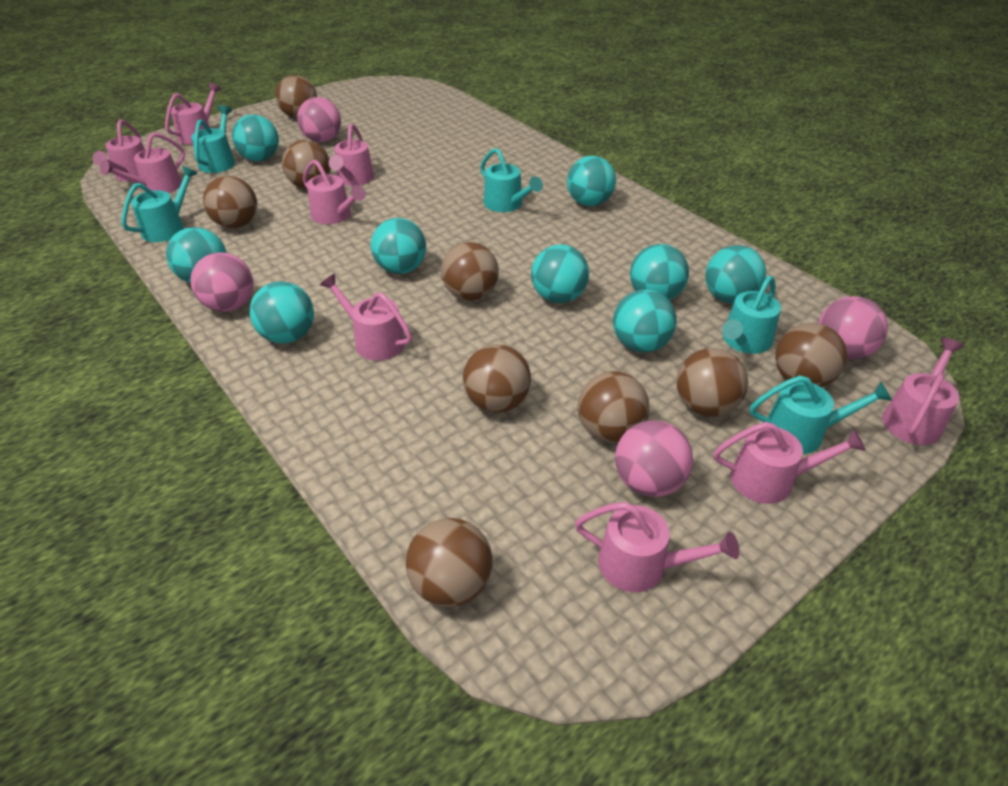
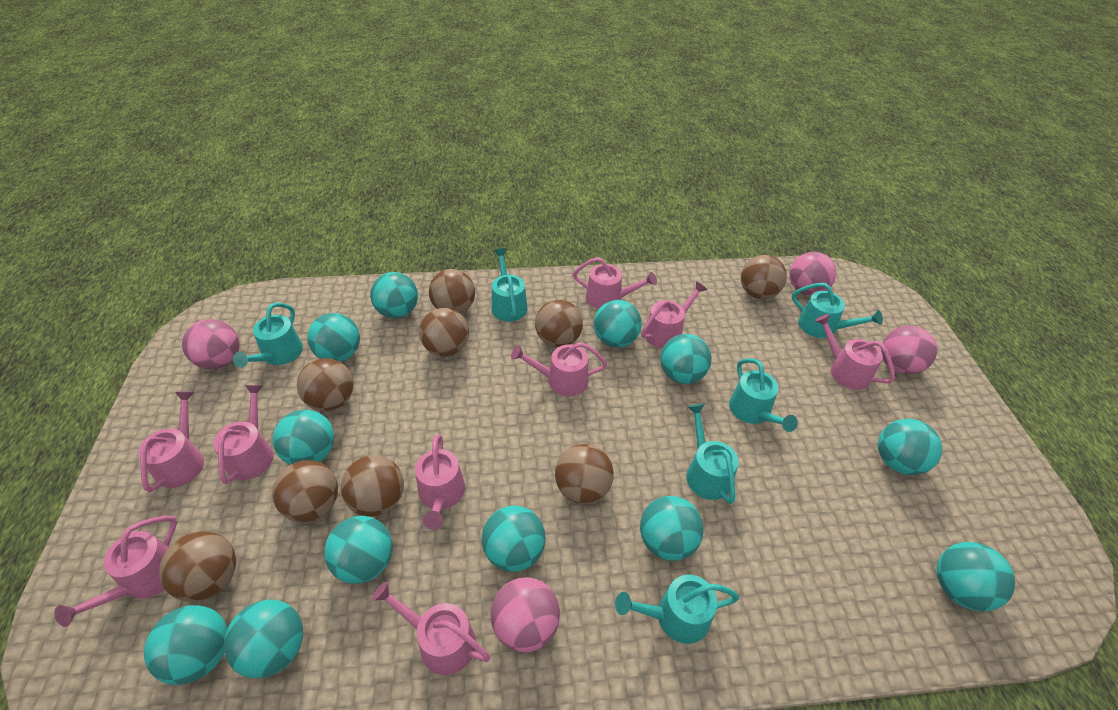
turquoise ball: 9 -> 12
turquoise watering can: 5 -> 6

